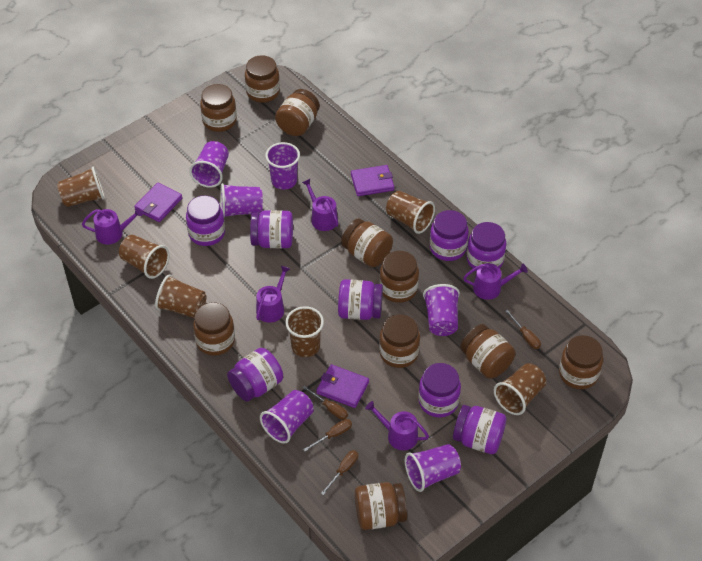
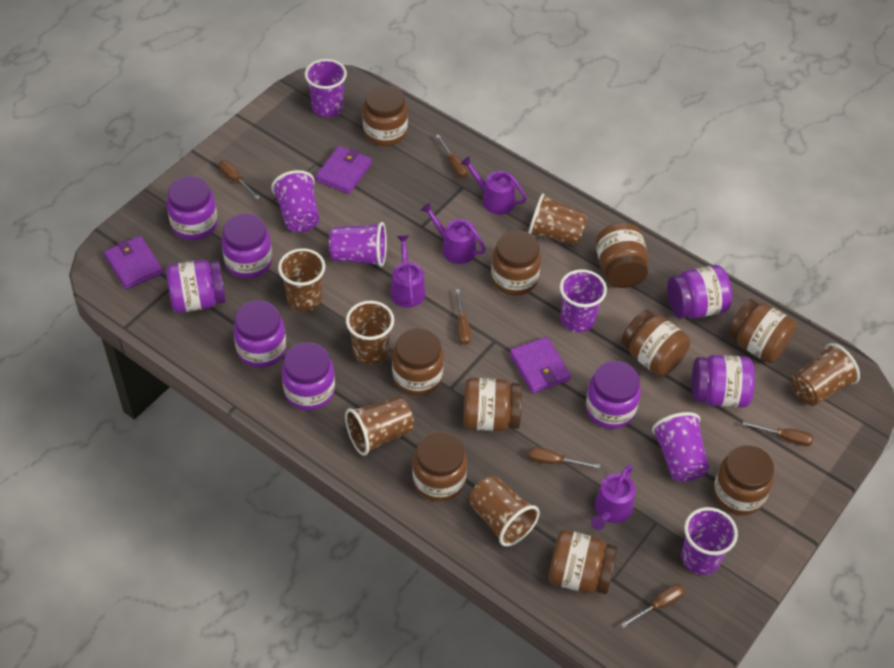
brown screwdriver: 4 -> 6
purple watering can: 5 -> 4

